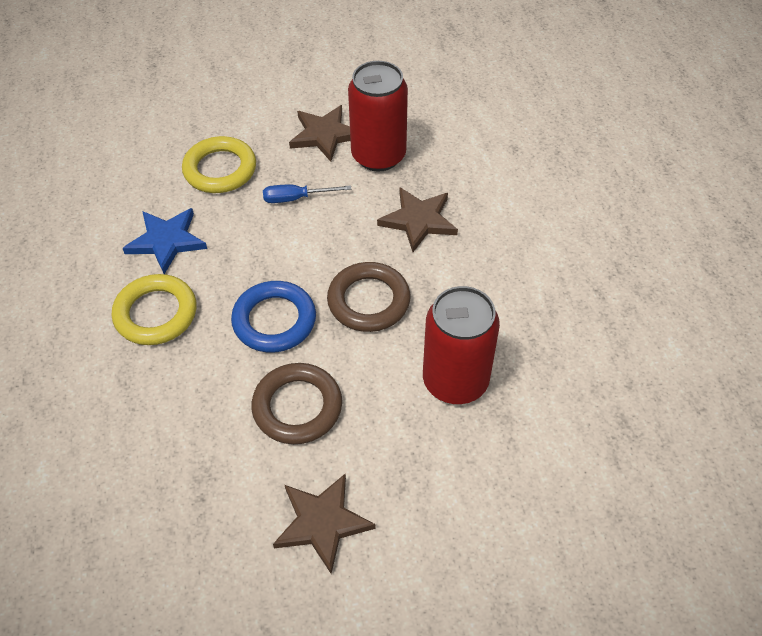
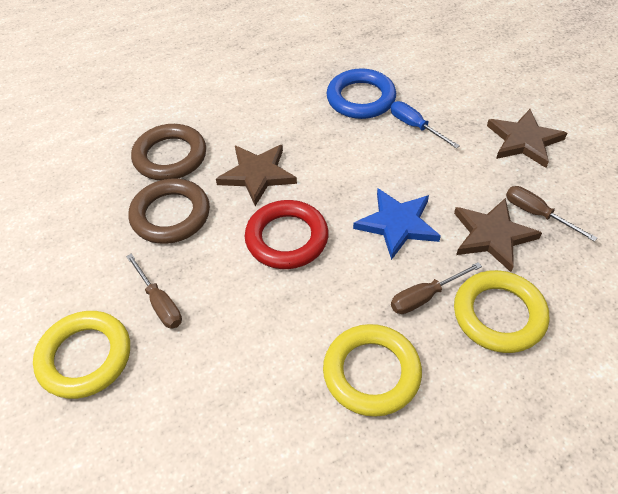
brown screwdriver: 0 -> 3
red can: 2 -> 0
red ring: 0 -> 1
yellow ring: 2 -> 3

